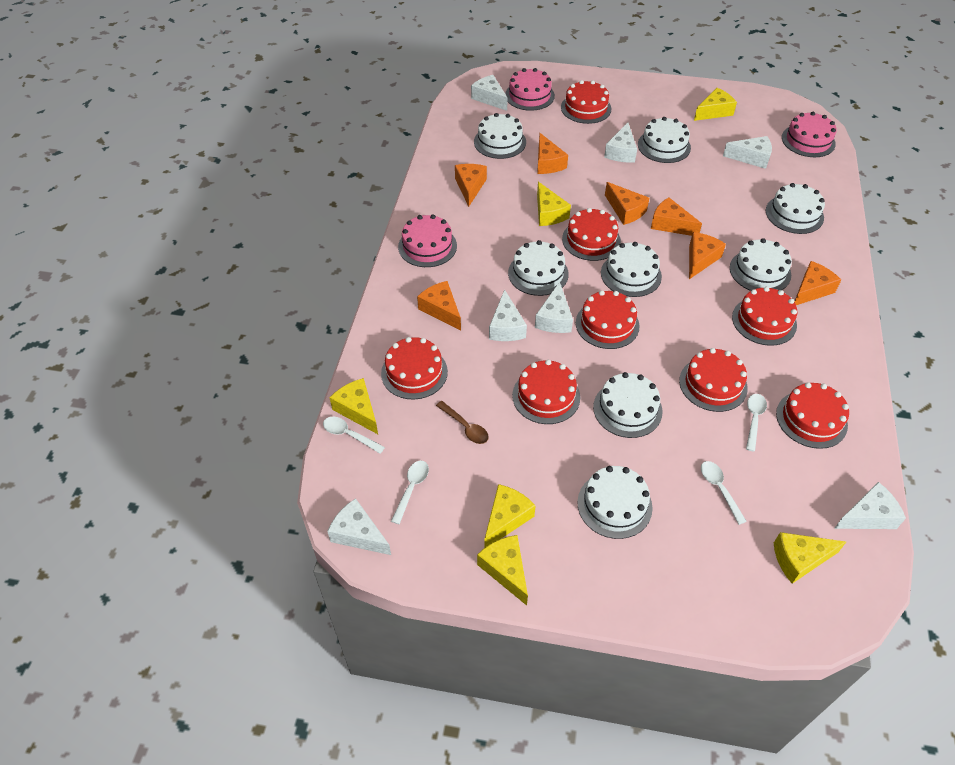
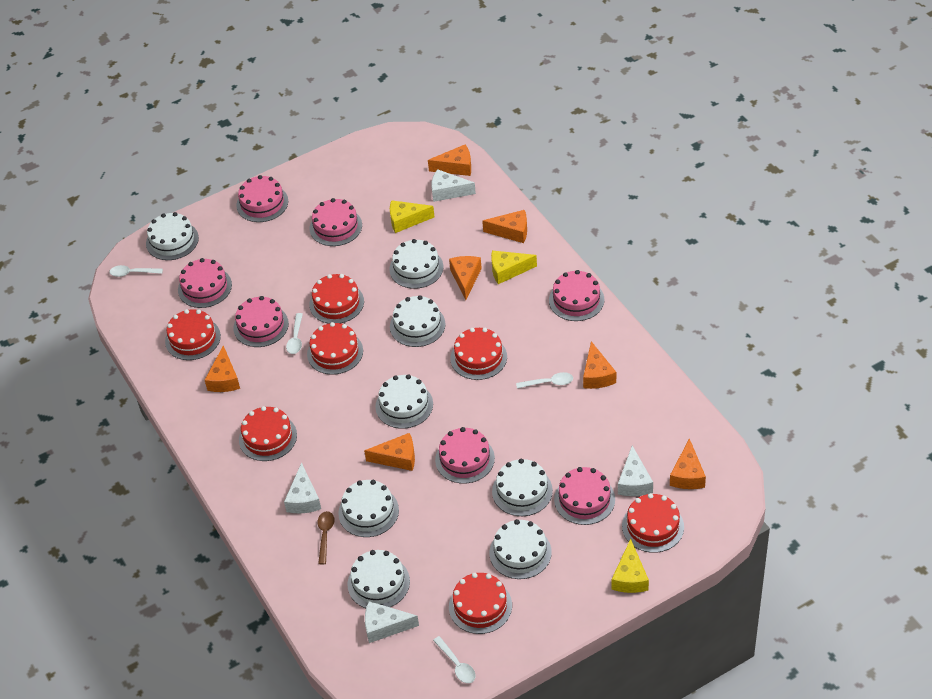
pink cake: 3 -> 7
red cake: 8 -> 7
white cheese: 7 -> 4
yellow cheese: 6 -> 3

